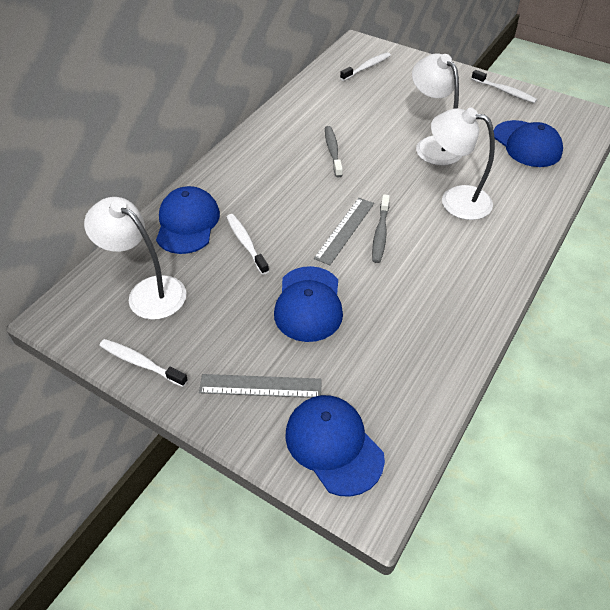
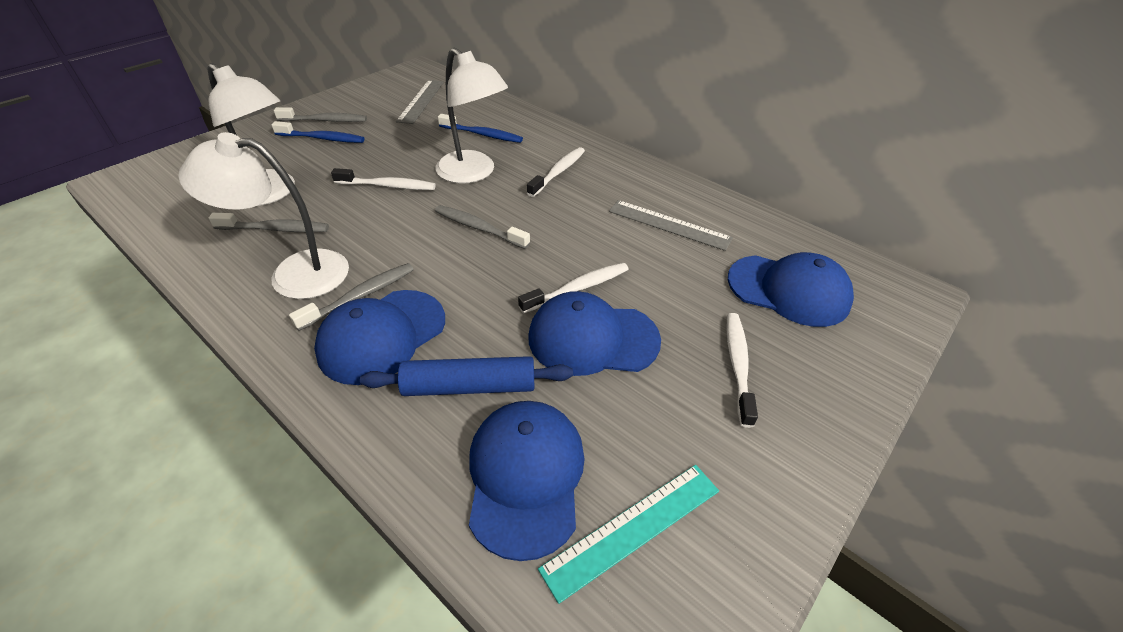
blue rolling pin: 0 -> 1
blue toothbrush: 0 -> 2
grey toothbrush: 2 -> 4
turquoise ruler: 0 -> 1

